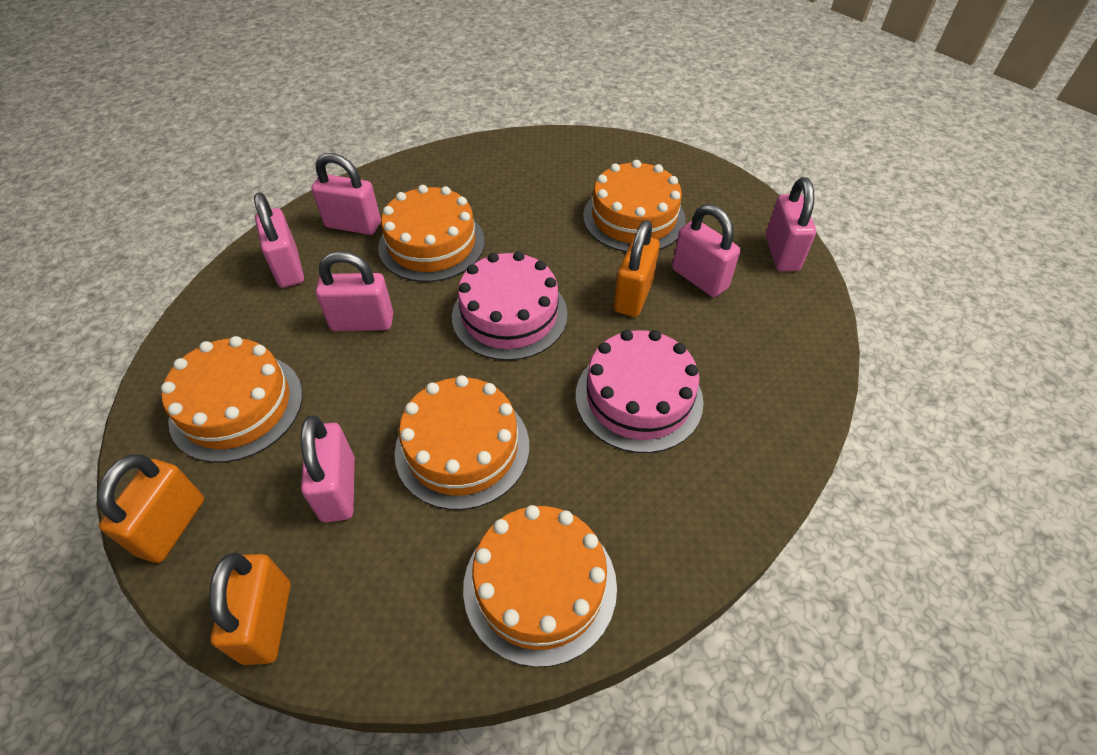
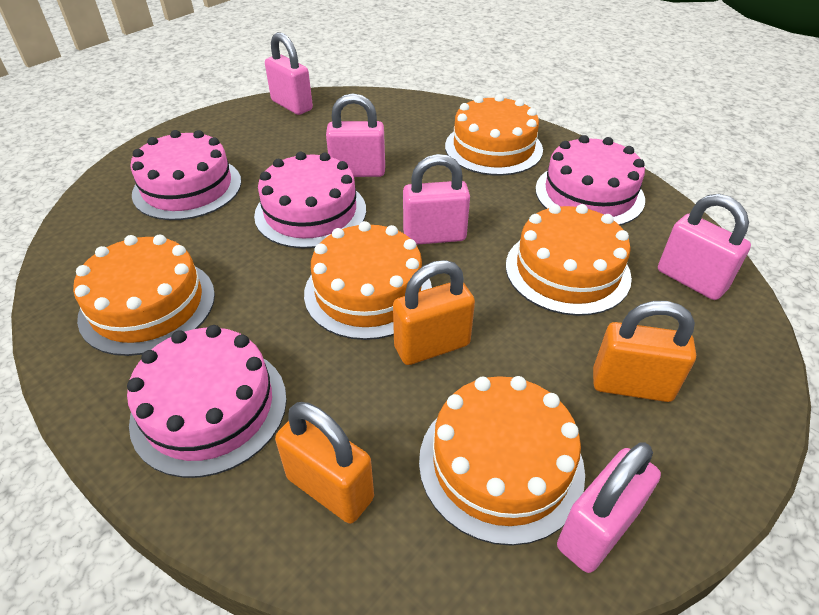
pink cake: 2 -> 4
pink padlock: 6 -> 5

